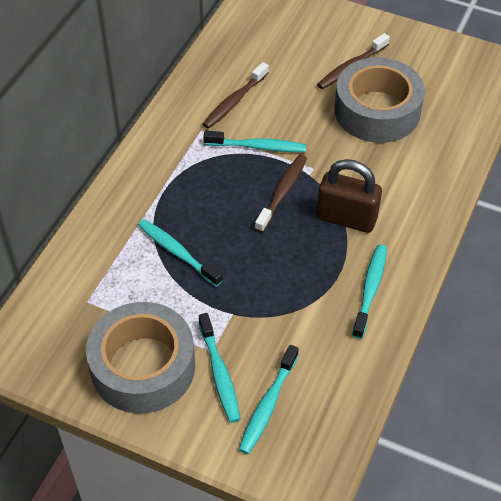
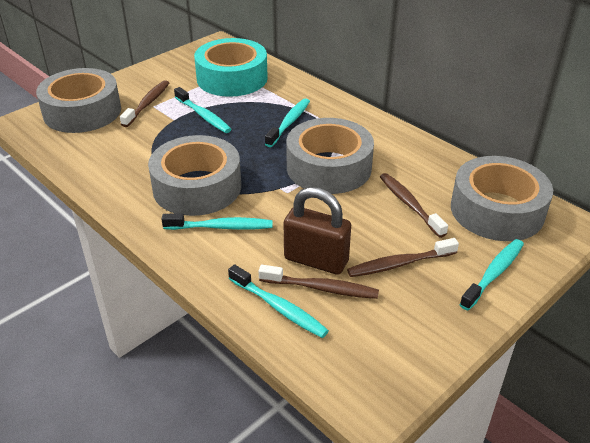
brown toothbrush: 3 -> 4
grey tape: 2 -> 4
turquoise tape: 0 -> 1

